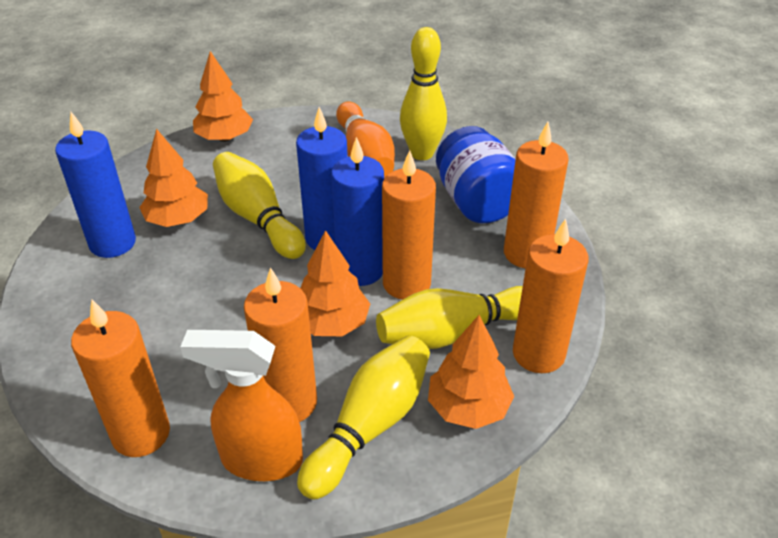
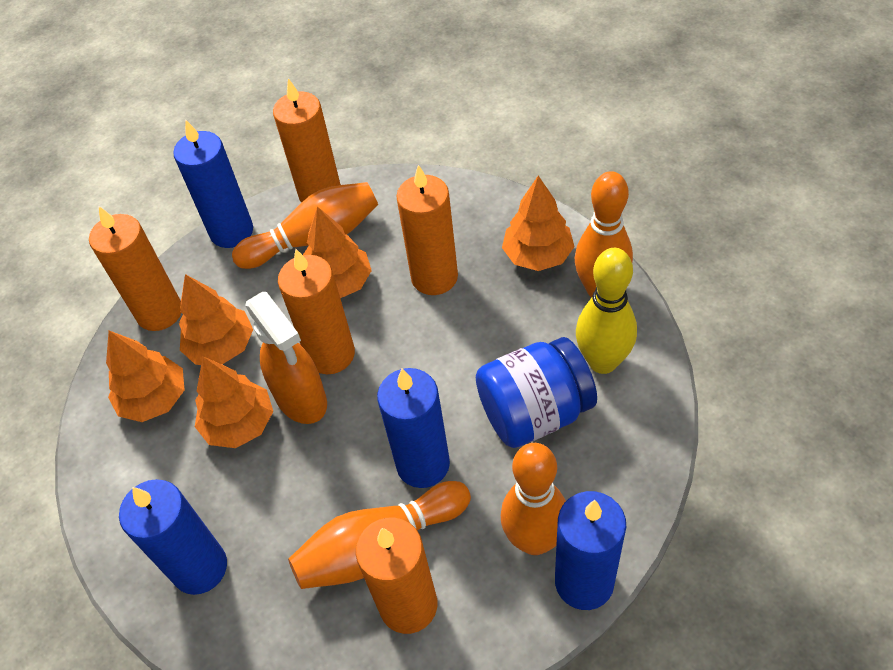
blue candle: 3 -> 4
orange bowling pin: 1 -> 4
orange tree: 4 -> 5
yellow bowling pin: 4 -> 1

